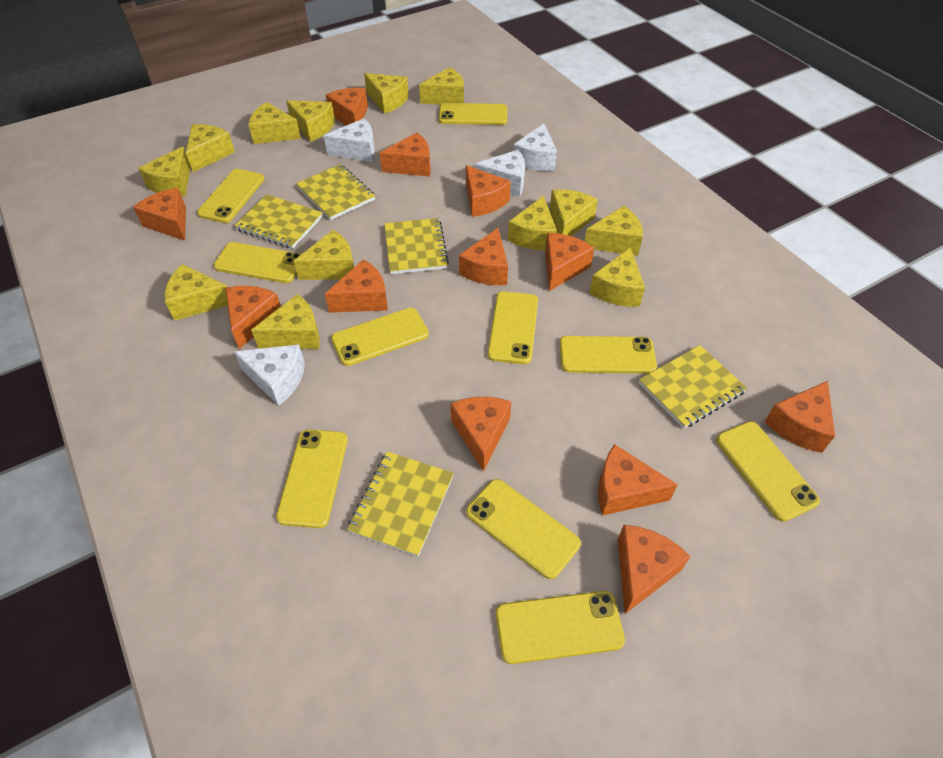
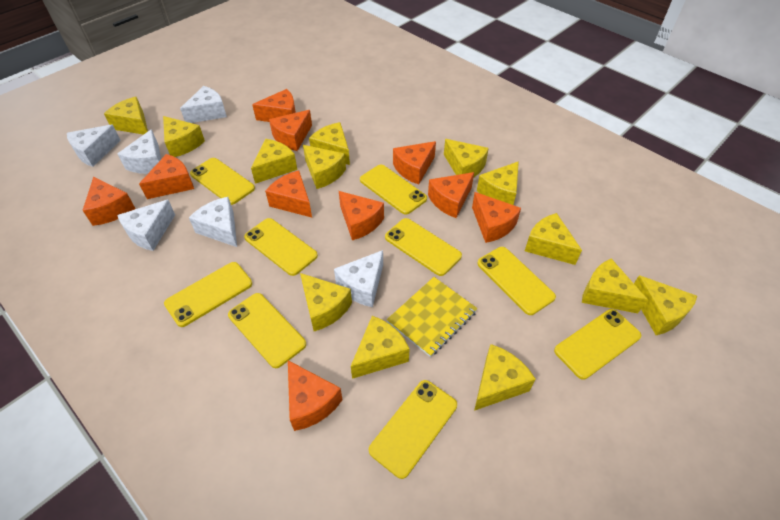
orange cheese: 12 -> 10
white cheese: 4 -> 6
yellow notebook: 5 -> 1
yellow phone: 10 -> 9

